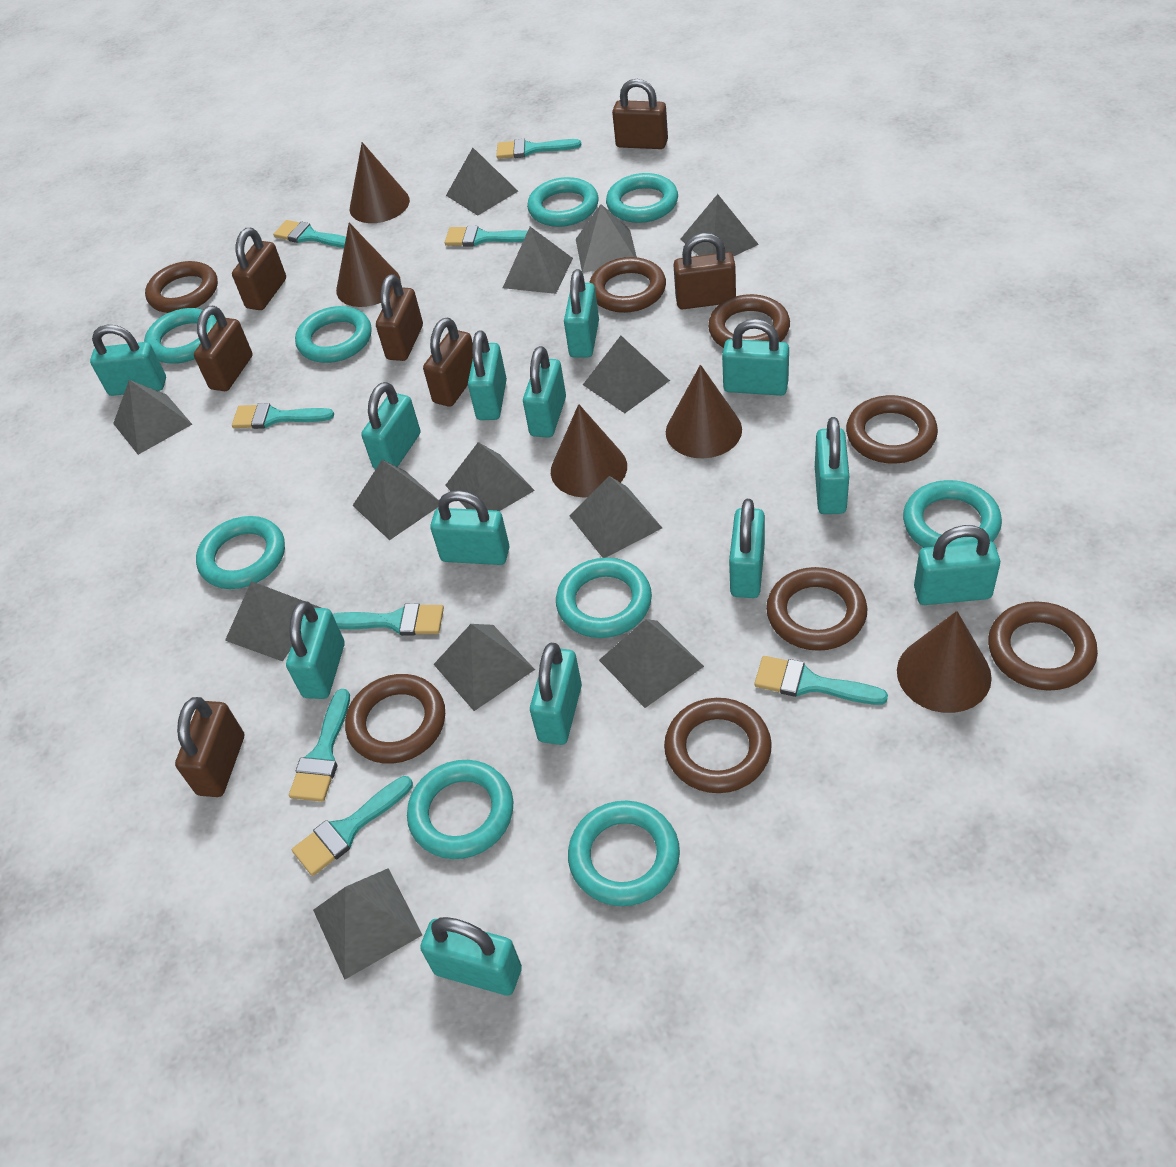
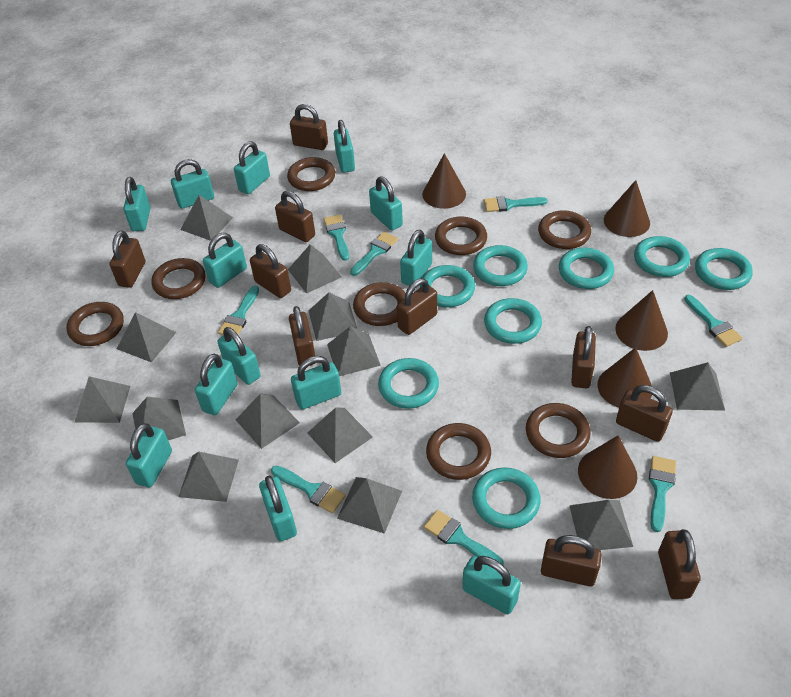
brown padlock: 7 -> 10
turquoise ring: 9 -> 8

